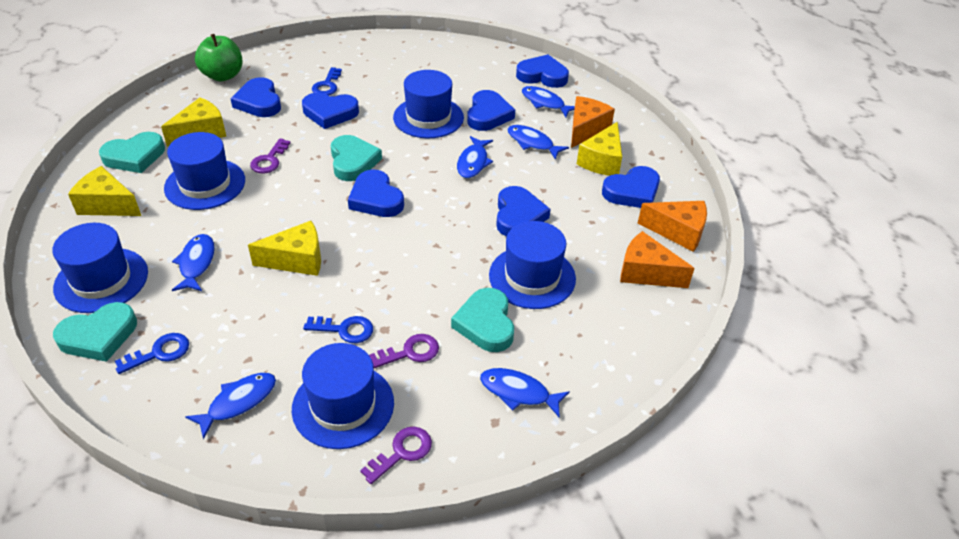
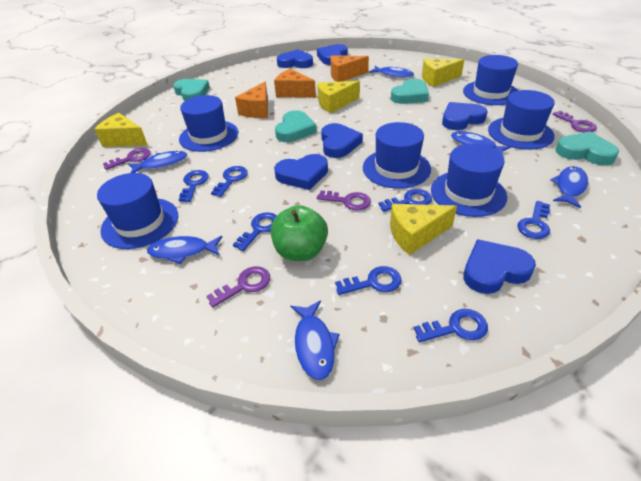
blue hat: 5 -> 6
blue heart: 7 -> 6
blue key: 3 -> 7
purple key: 3 -> 4

